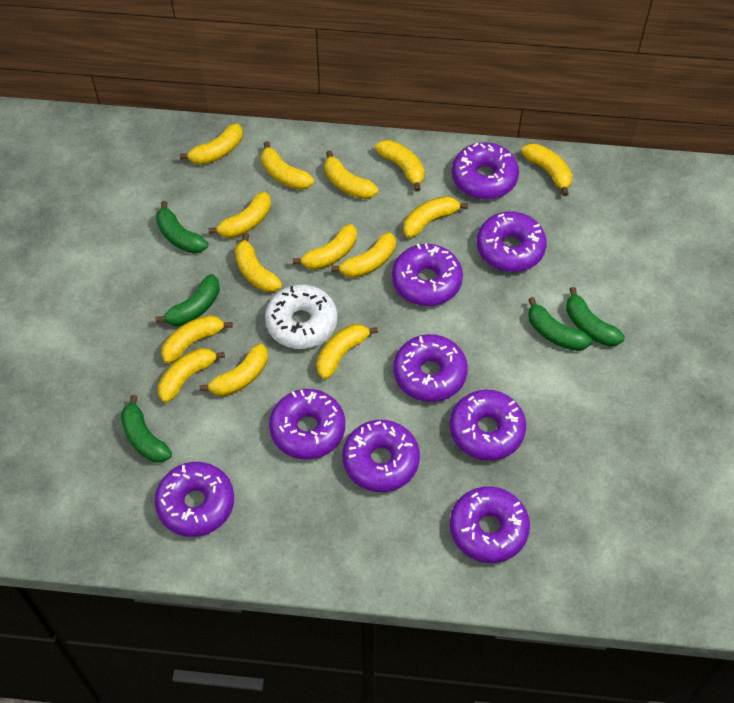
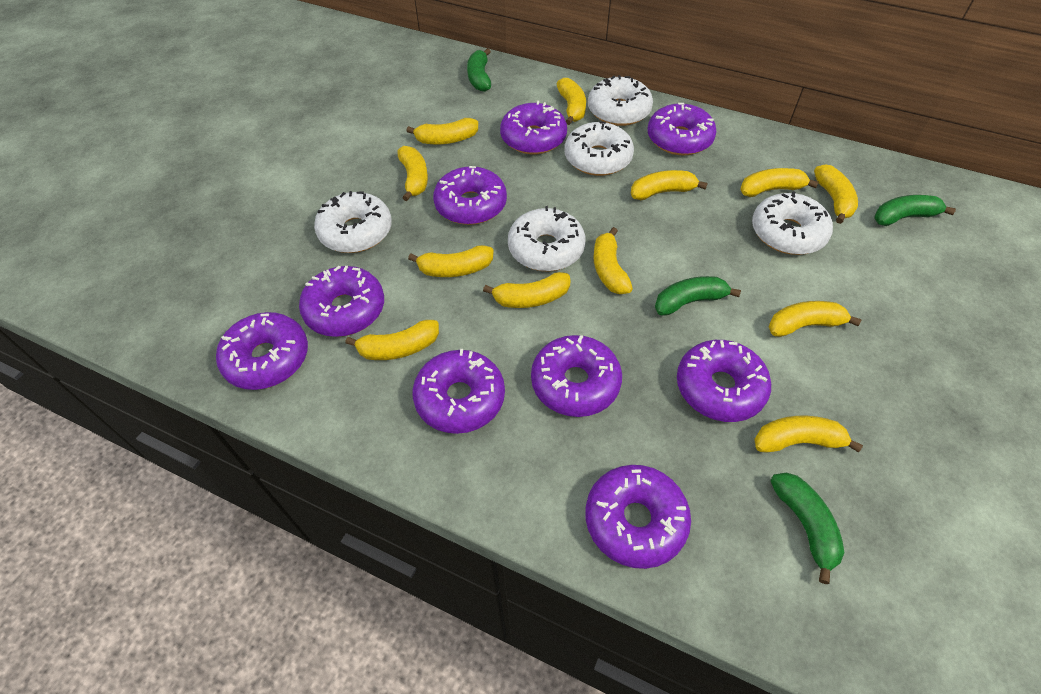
green banana: 5 -> 4
white donut: 1 -> 5
yellow banana: 14 -> 12

